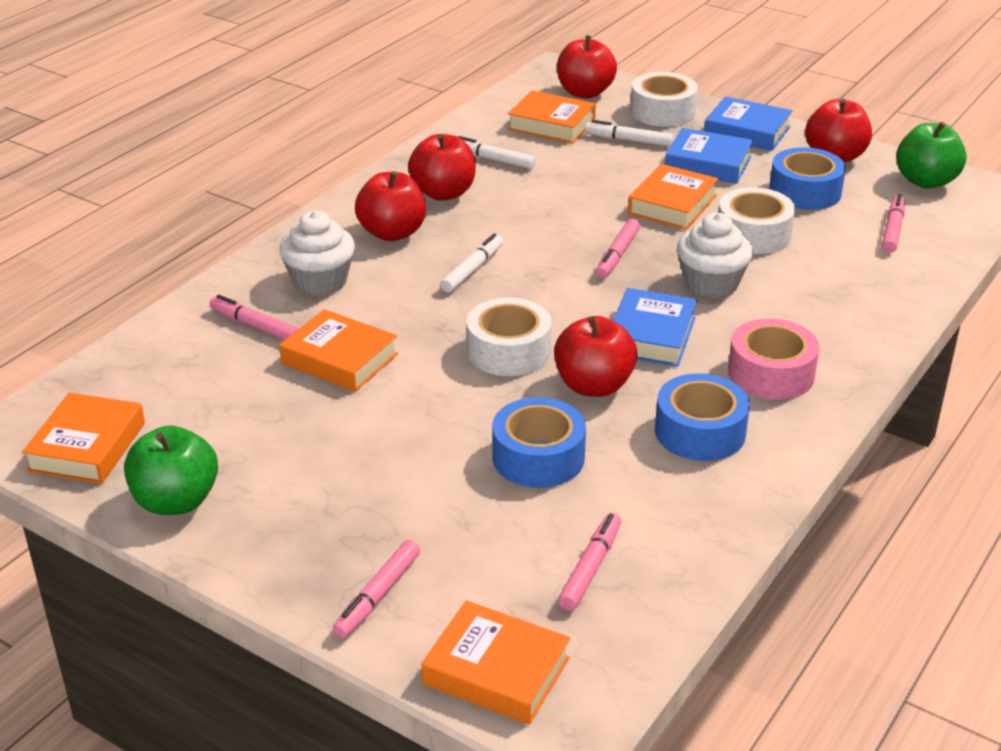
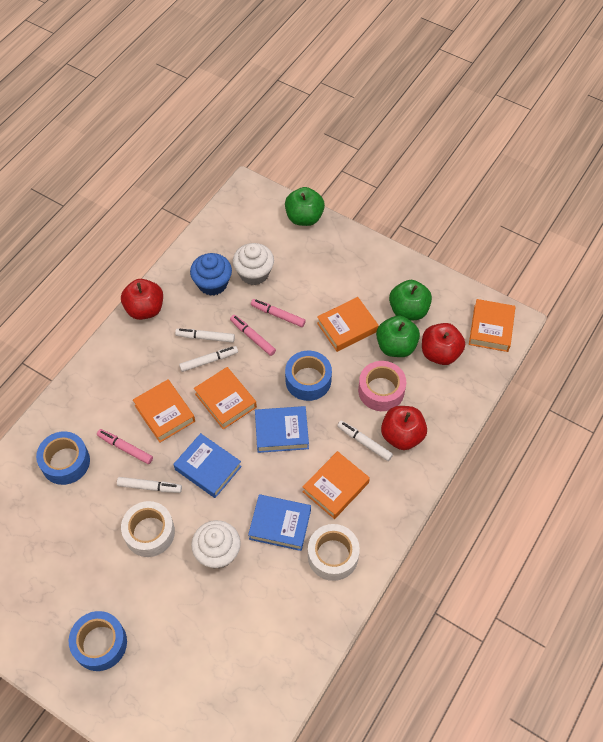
blue cupcake: 0 -> 1
green apple: 2 -> 3
pink marker: 5 -> 3
red apple: 5 -> 3
white marker: 3 -> 4
white tape: 3 -> 2

